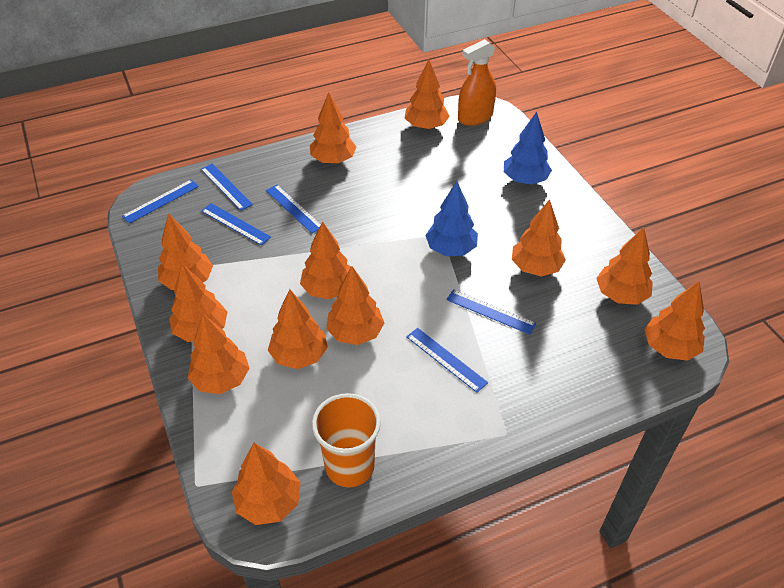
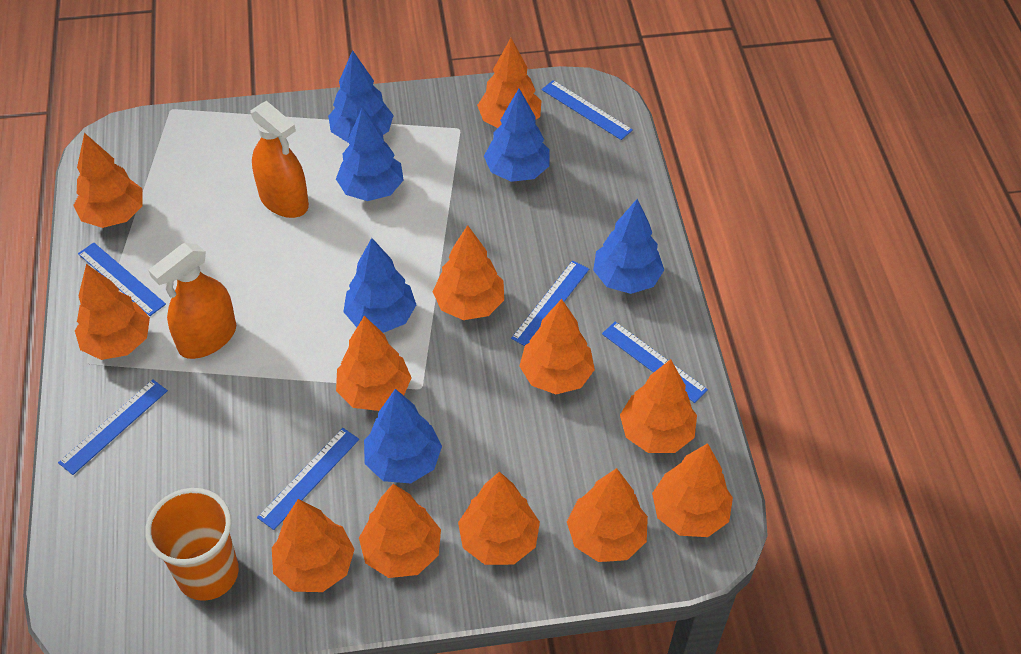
blue tree: 2 -> 6
orange spray bottle: 1 -> 2

